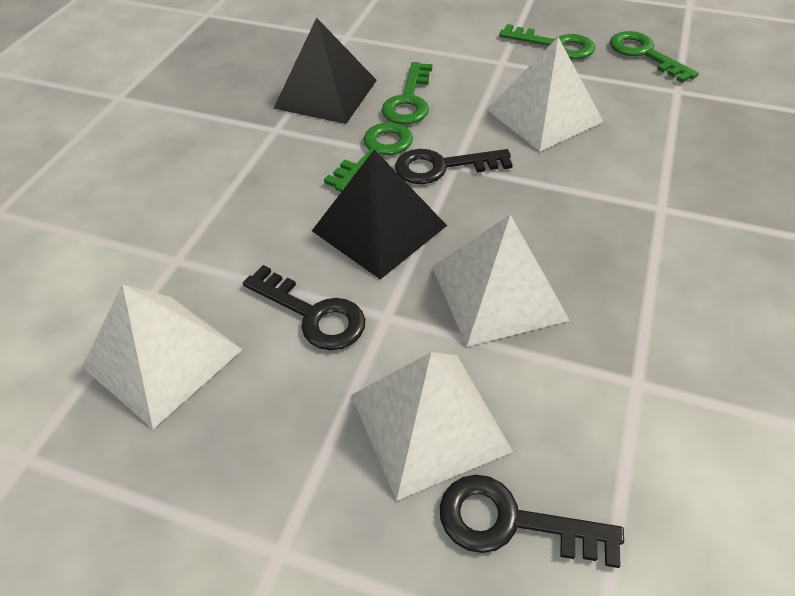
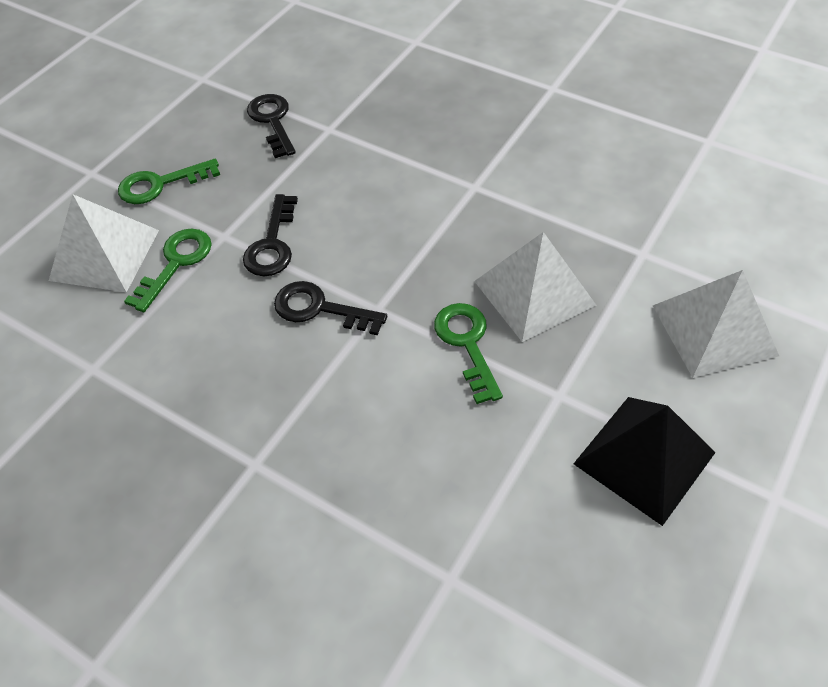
black pyramid: 2 -> 1
green key: 4 -> 3
white pyramid: 4 -> 3

